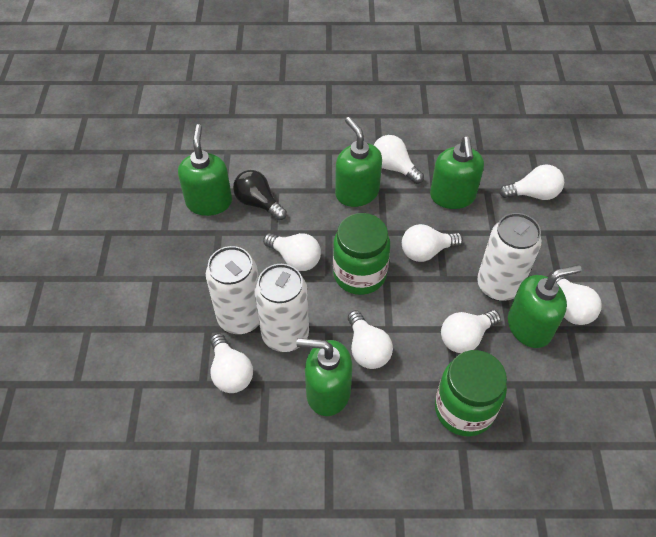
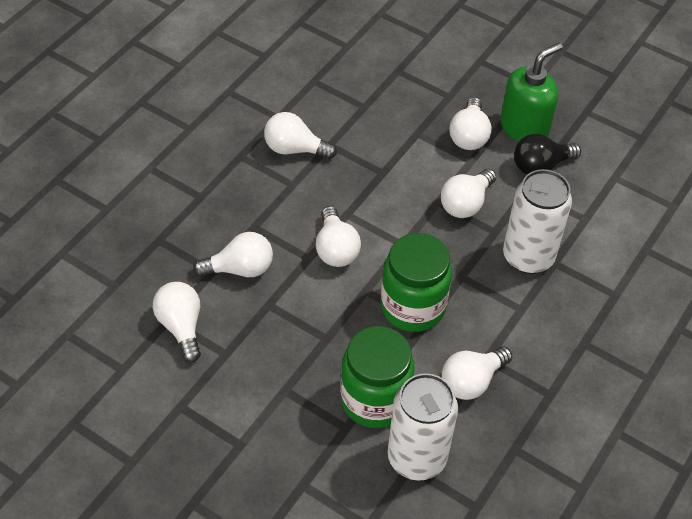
green soap dispenser: 5 -> 1
white can: 3 -> 2
white light bulb: 8 -> 7

